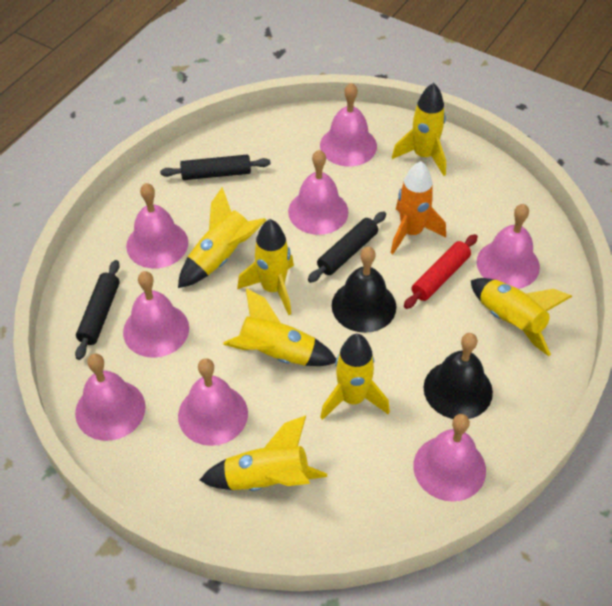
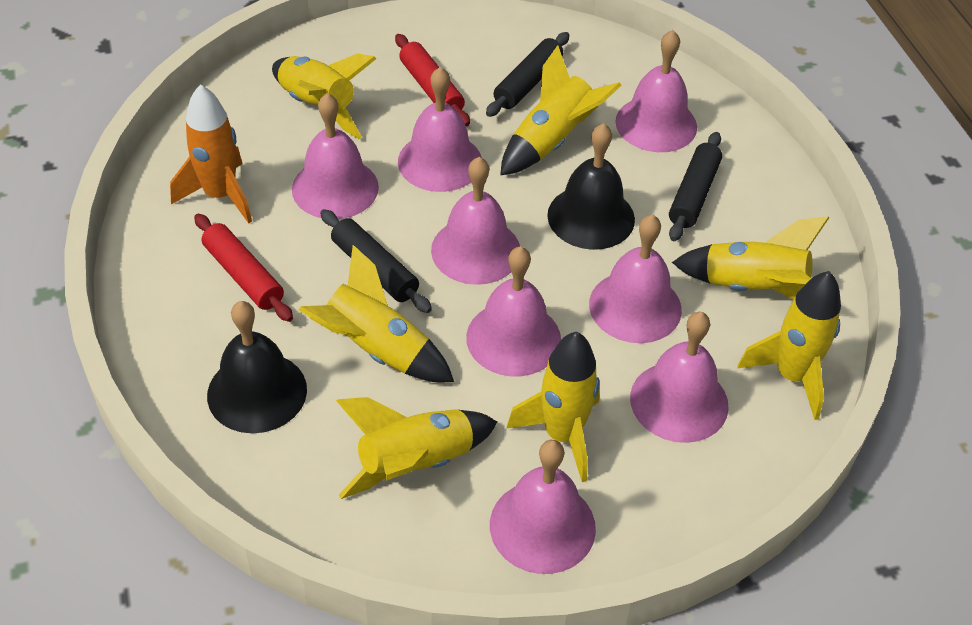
red rolling pin: 1 -> 2

